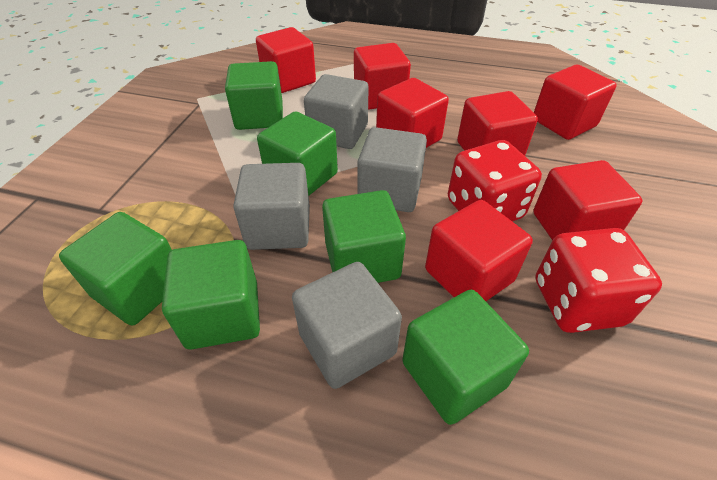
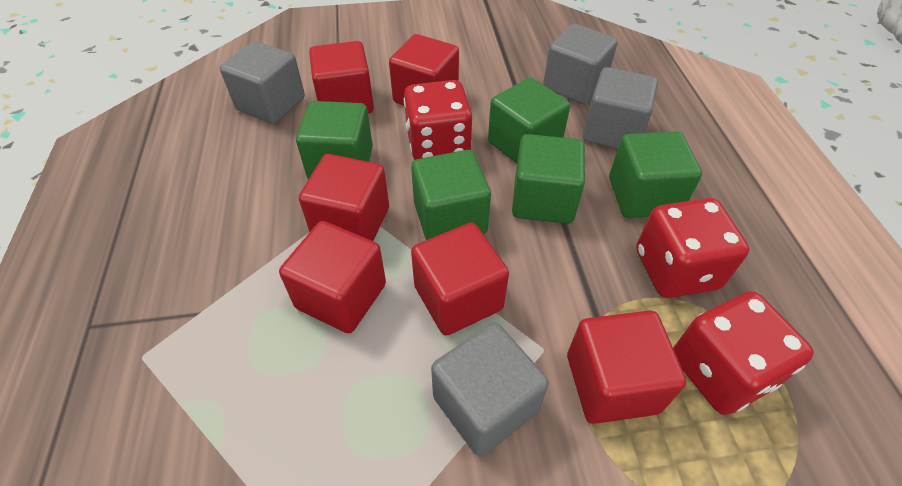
green cube: 6 -> 5
red cube: 7 -> 6
red dice: 2 -> 3

